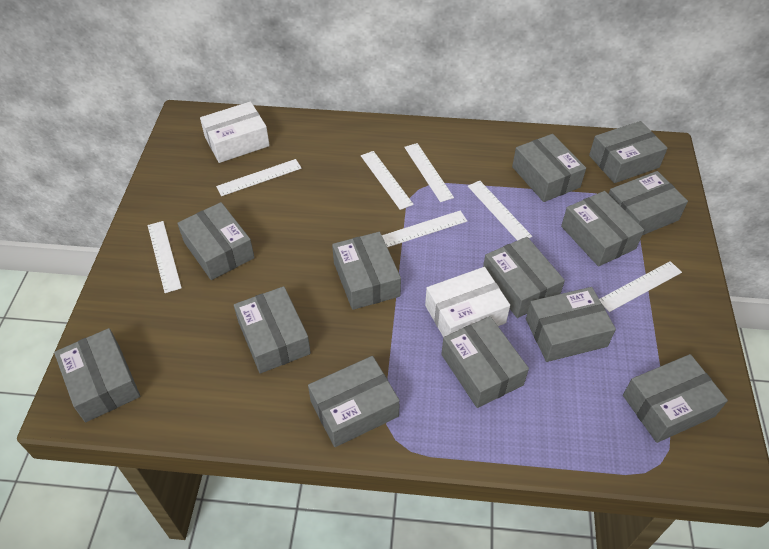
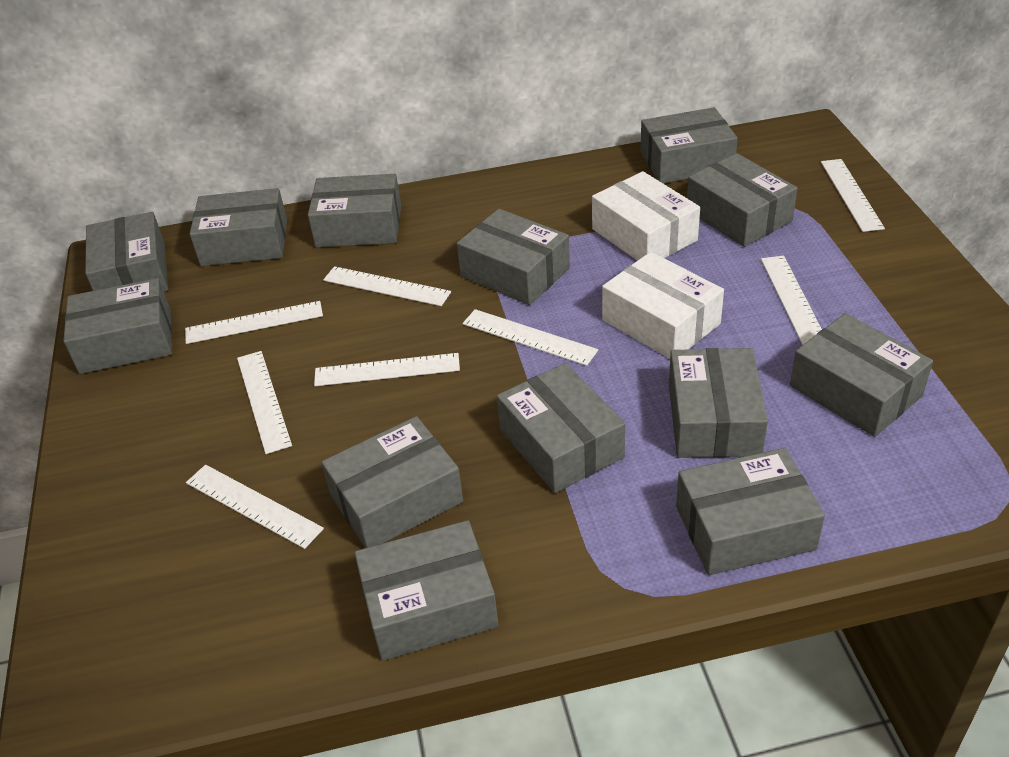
white ruler: 7 -> 8

